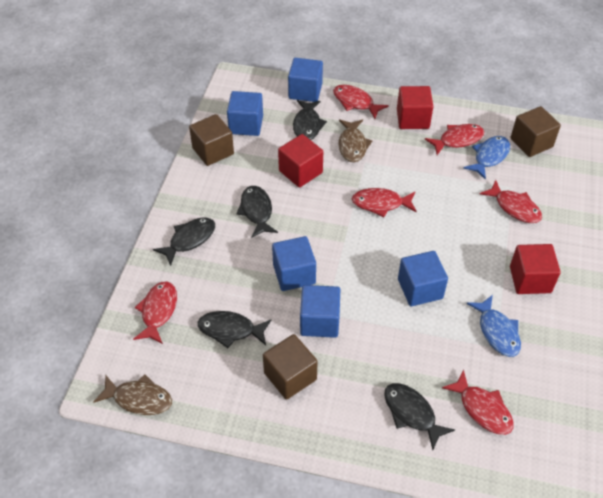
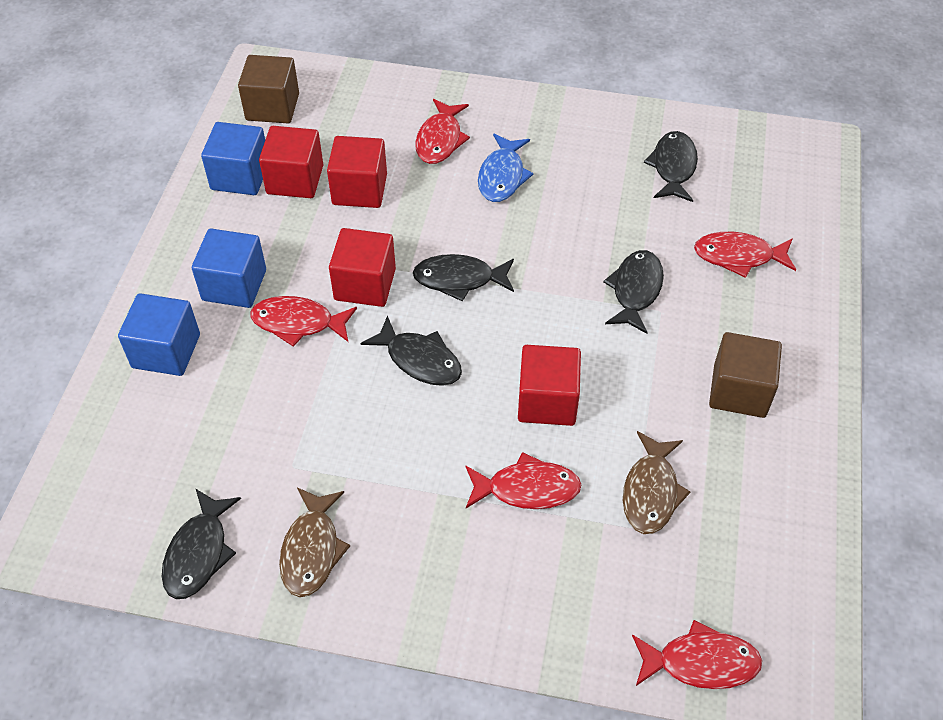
blue cube: 5 -> 3
blue fish: 2 -> 1
brown cube: 3 -> 2
red cube: 3 -> 4
red fish: 6 -> 5

